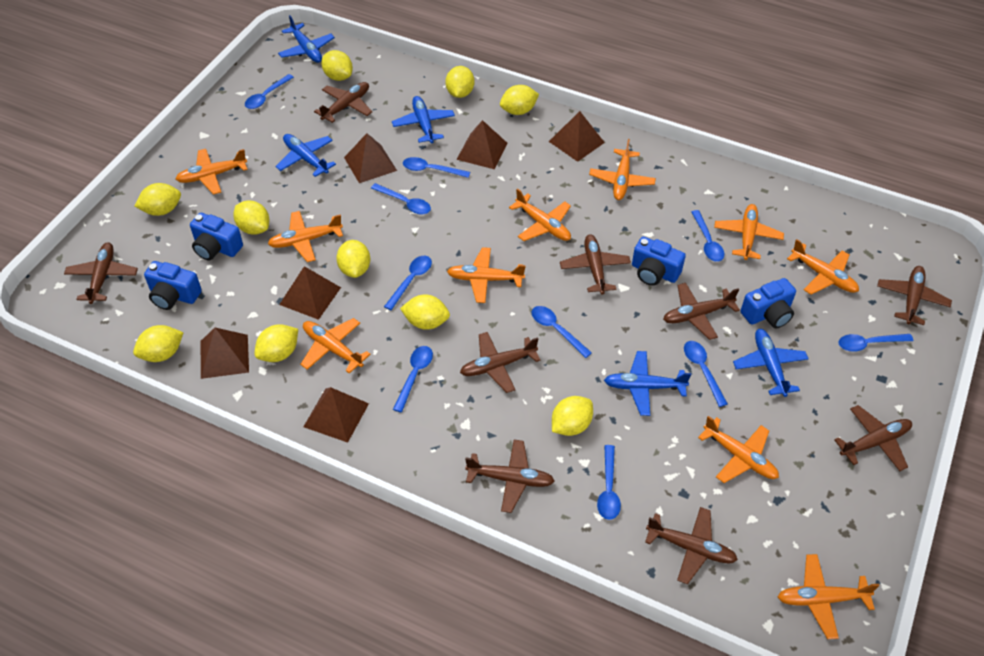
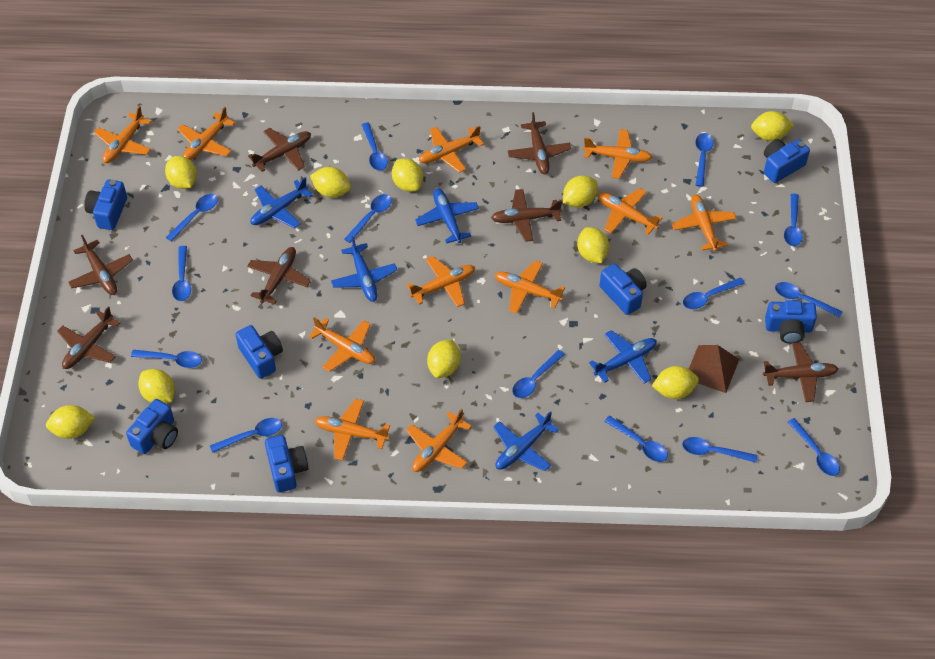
blue camera: 4 -> 7
blue spoon: 10 -> 14
brown plane: 9 -> 7
brown pyramid: 6 -> 1
orange plane: 10 -> 11

